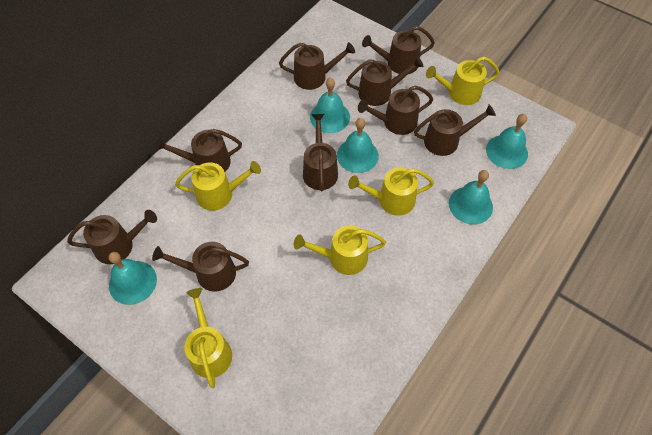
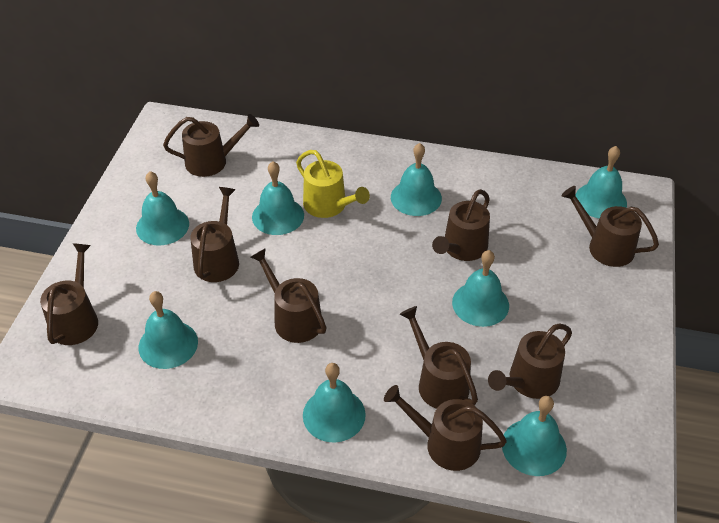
turquoise bell: 5 -> 8
yellow watering can: 5 -> 1

